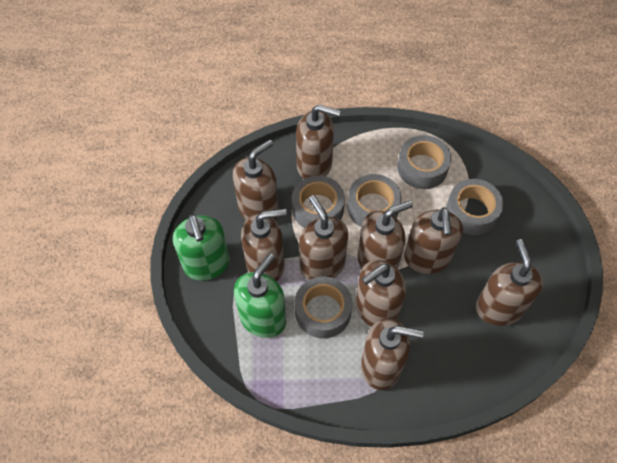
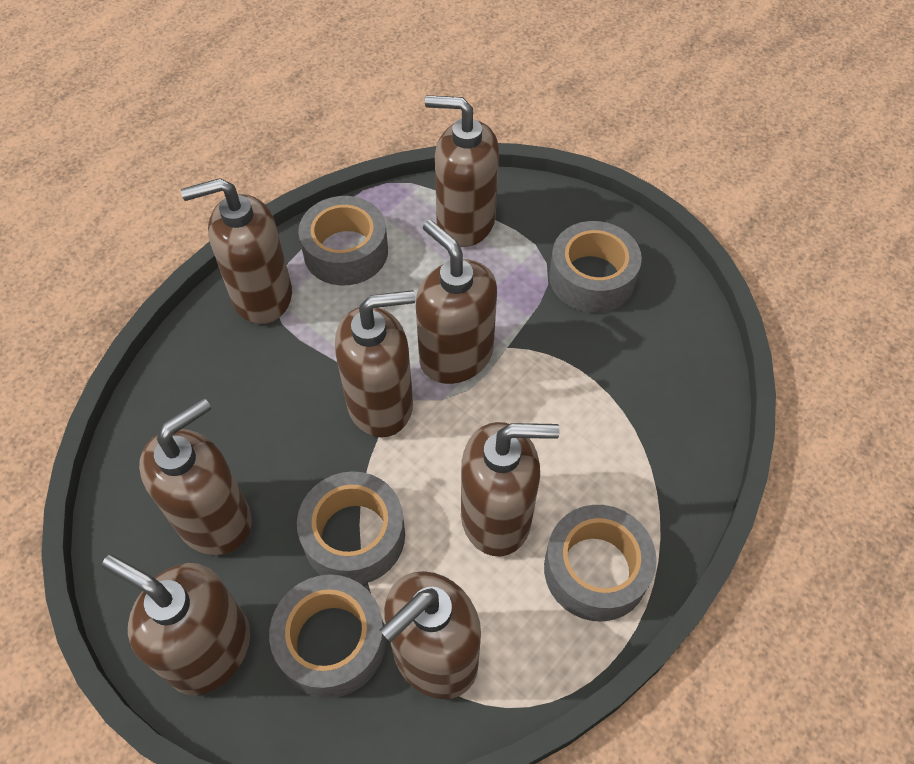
brown soap dispenser: 9 -> 8
green soap dispenser: 2 -> 0

